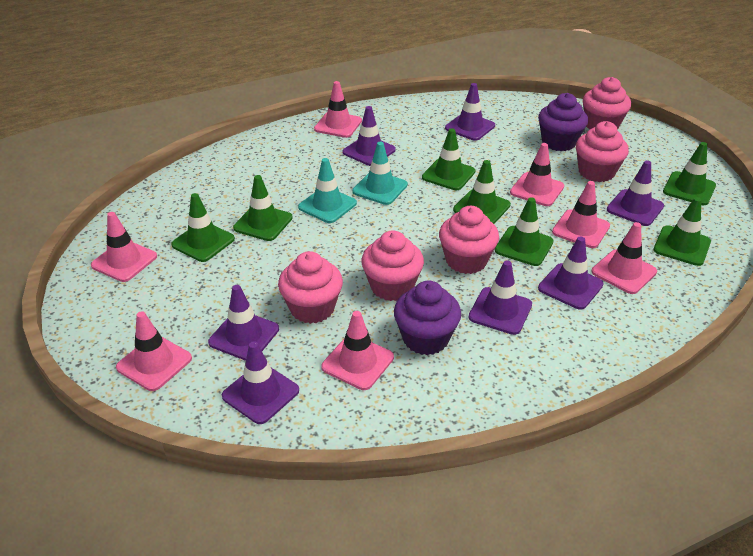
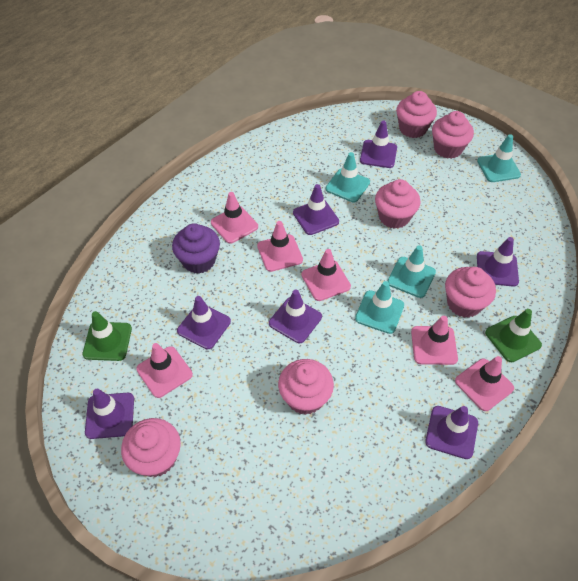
green traffic cone: 7 -> 2
pink cupcake: 5 -> 6
pink traffic cone: 7 -> 6
purple cupcake: 2 -> 1
turquoise traffic cone: 2 -> 4

